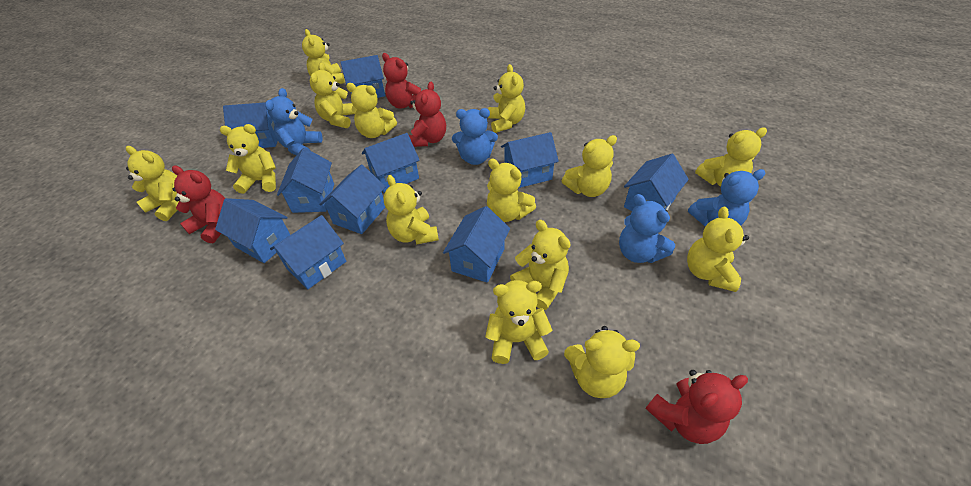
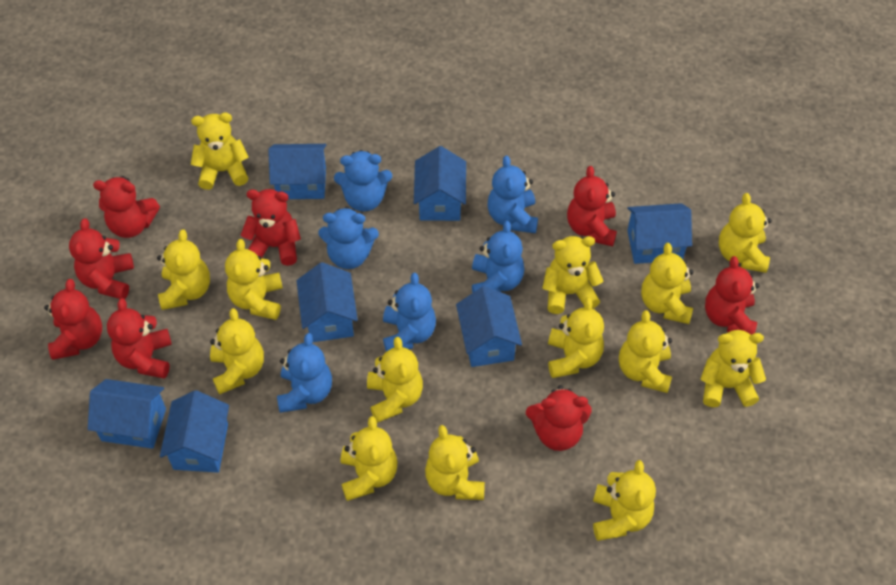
blue house: 10 -> 7
blue teddy bear: 4 -> 6
red teddy bear: 4 -> 8

